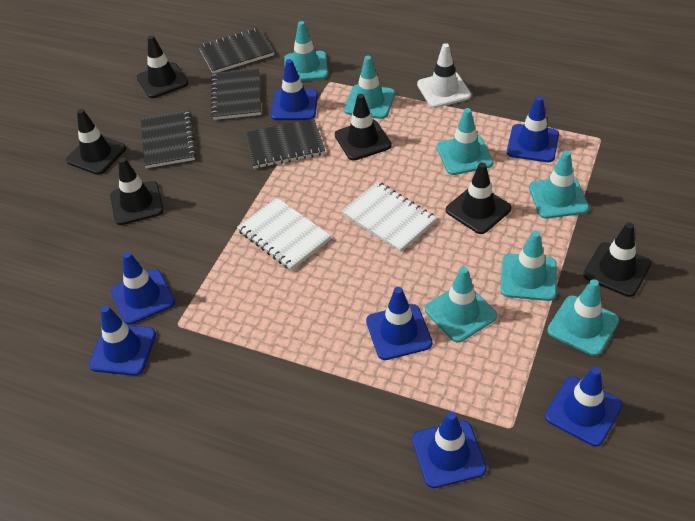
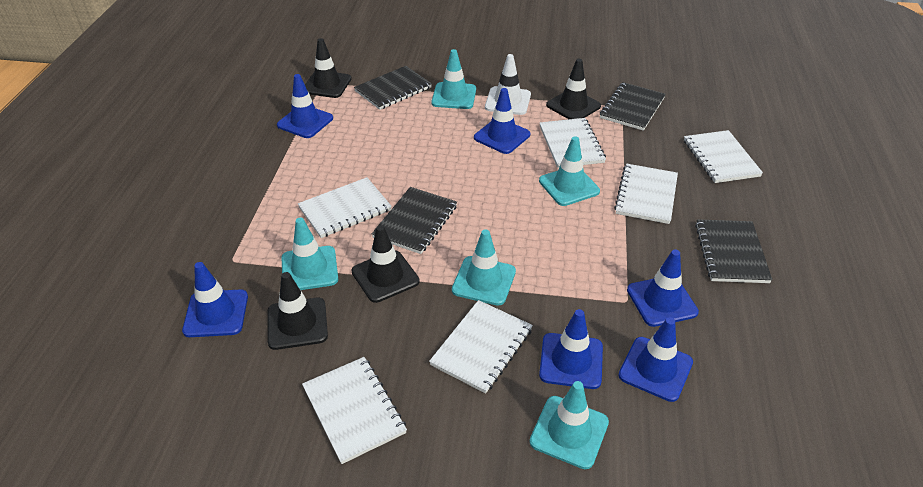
black traffic cone: 6 -> 4
blue traffic cone: 7 -> 6
turquoise traffic cone: 7 -> 5
white notebook: 2 -> 6

